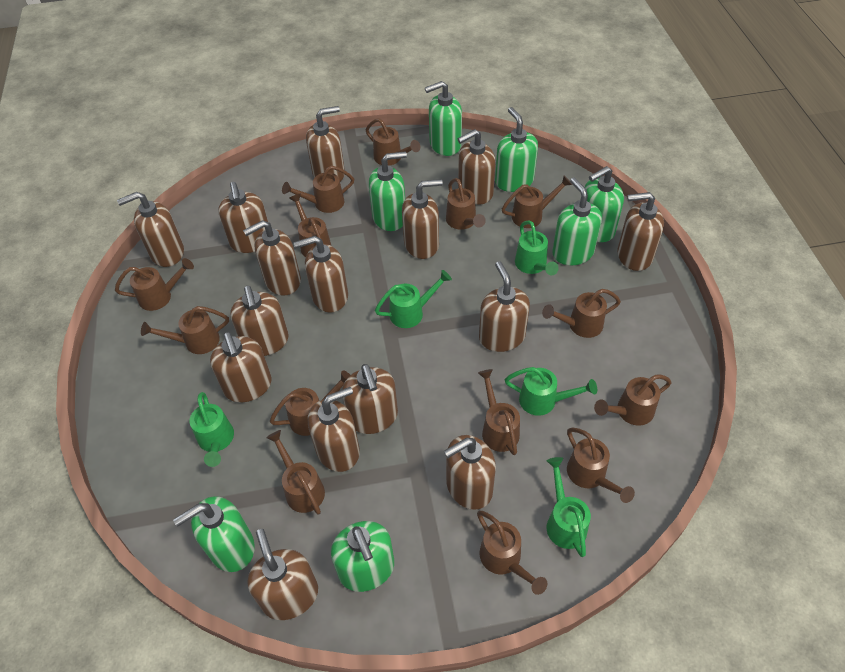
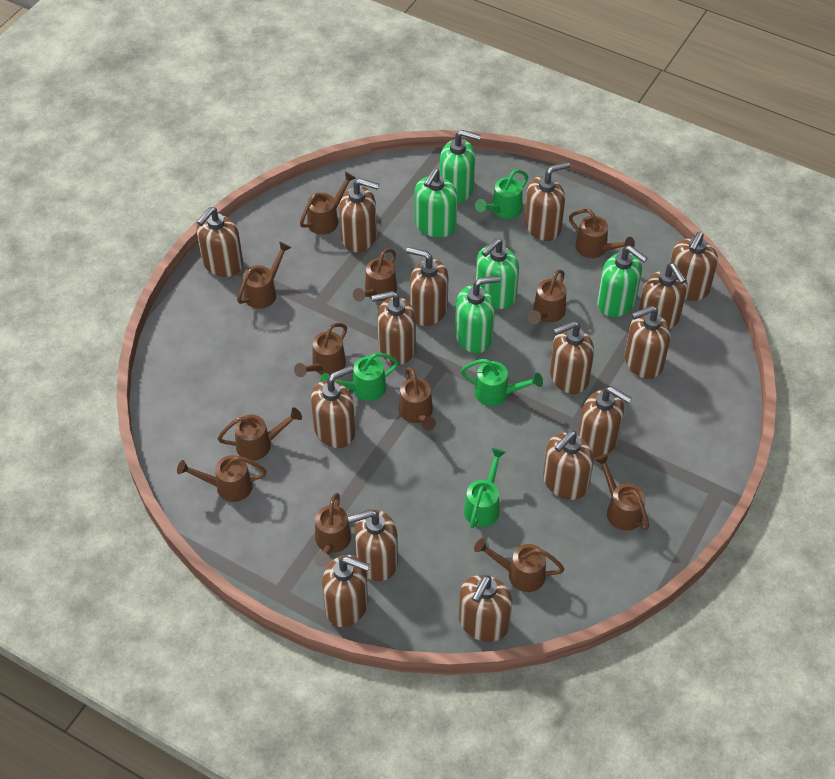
brown watering can: 14 -> 12
green soap dispenser: 7 -> 5
green watering can: 5 -> 4

